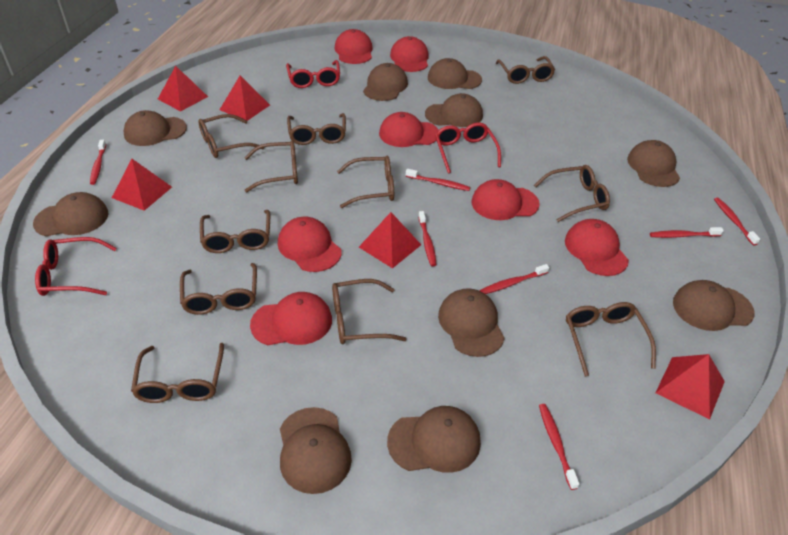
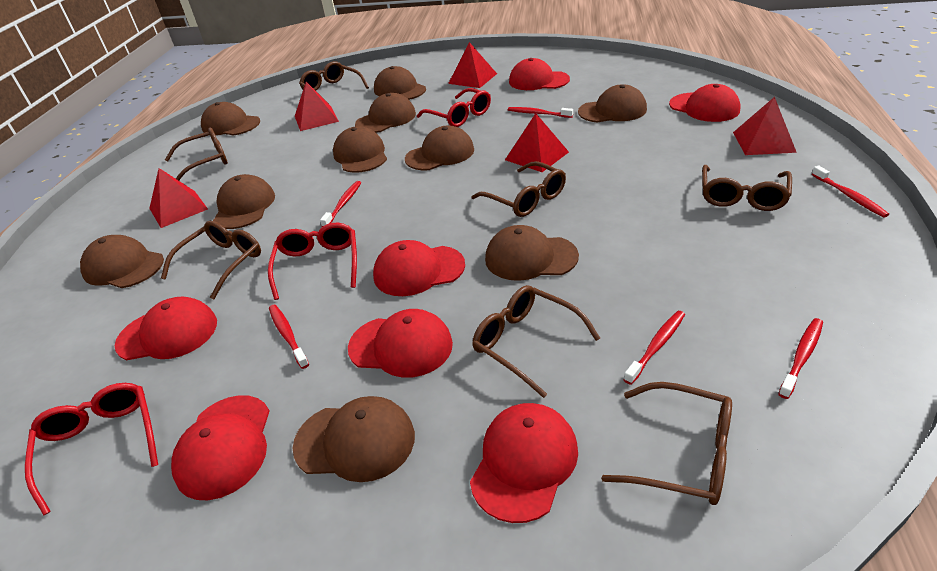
brown glasses: 11 -> 7
red toothbrush: 7 -> 6

